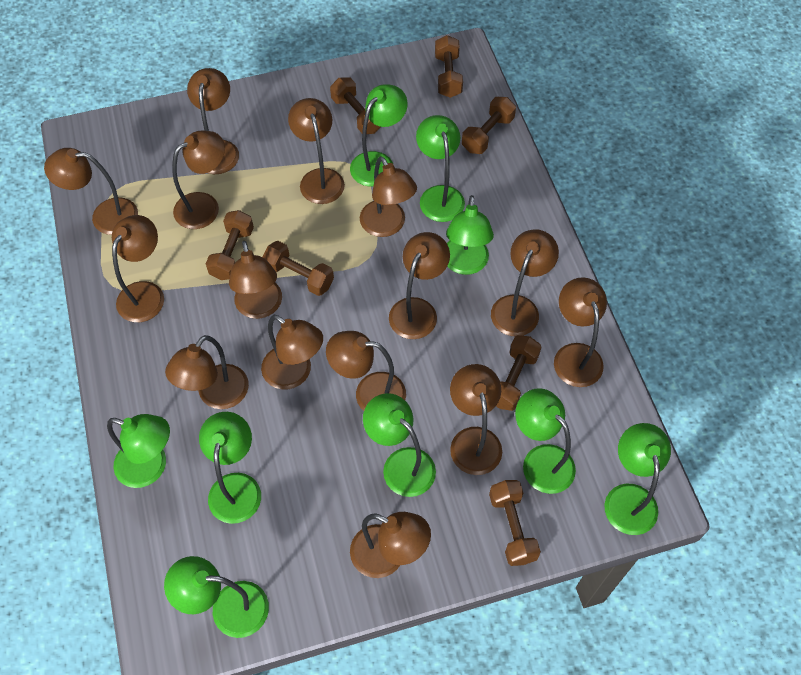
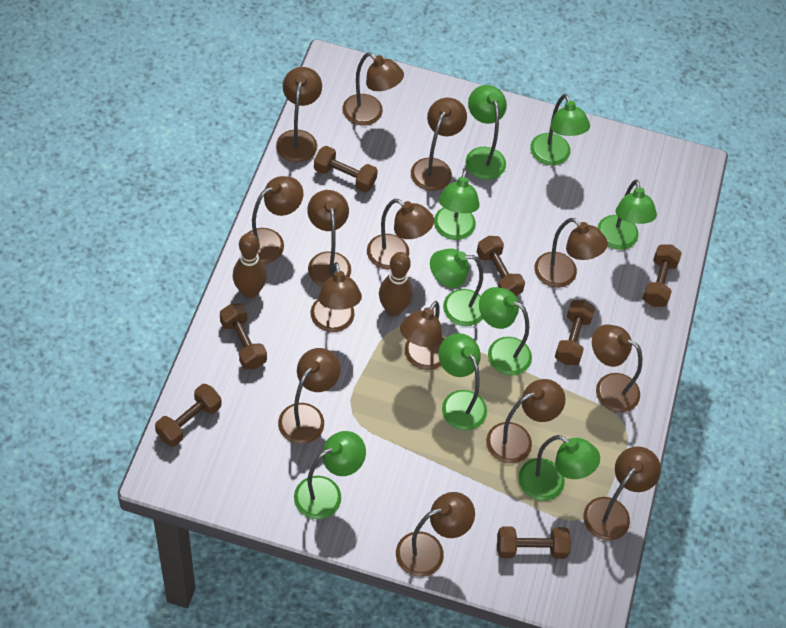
brown bowling pin: 0 -> 2
brown lamp: 15 -> 14

